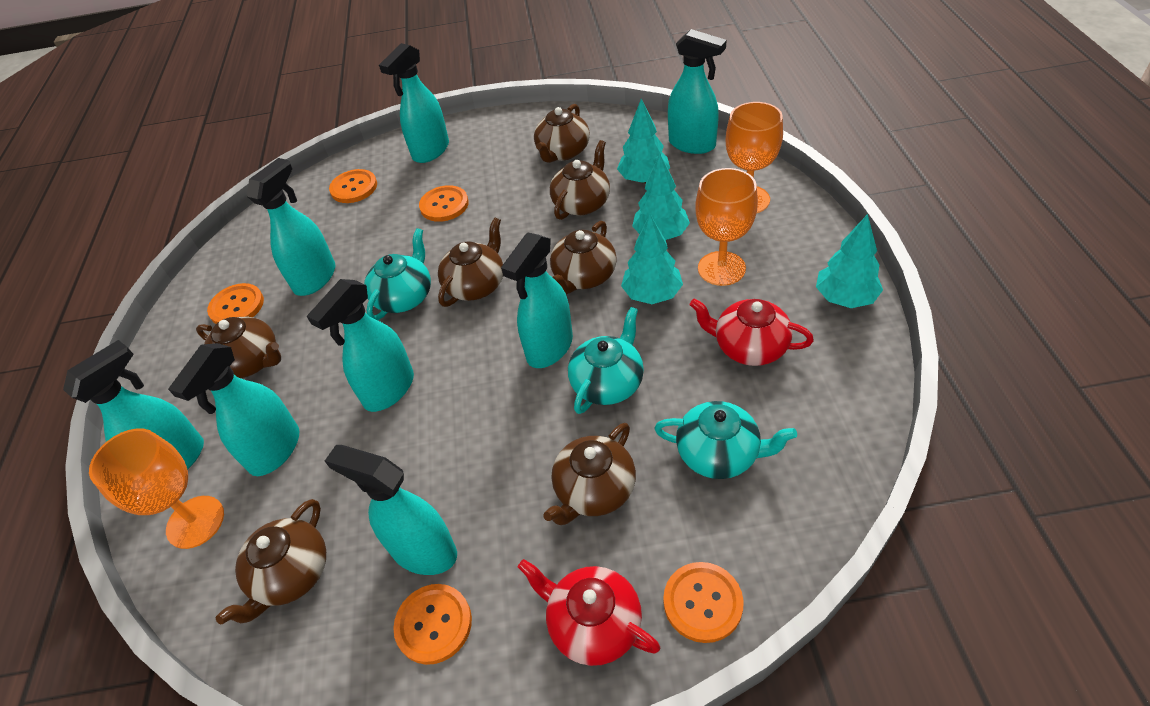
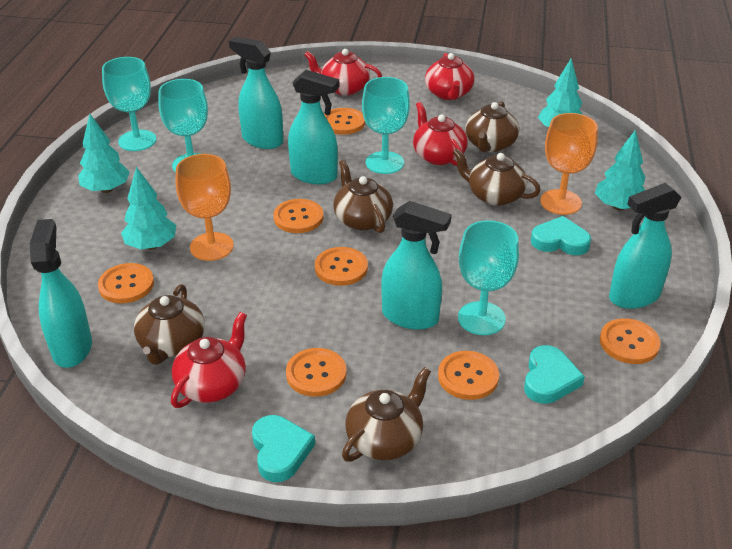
brown teapot: 7 -> 5
orange button: 5 -> 7
orange goblet: 3 -> 2
red teapot: 2 -> 4
turquoise goblet: 0 -> 4
turquoise heart: 0 -> 3
turquoise spray bottle: 8 -> 5
turquoise teapot: 3 -> 0

